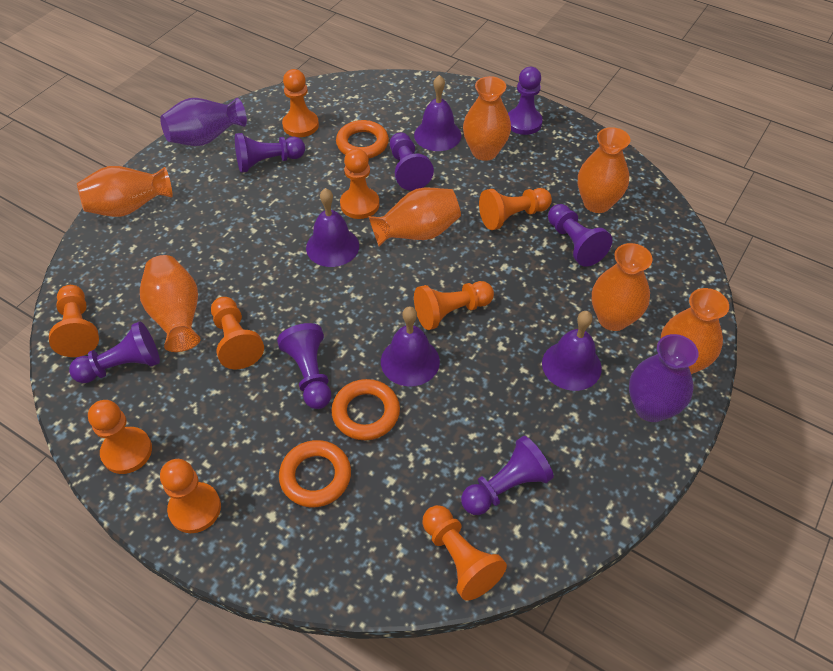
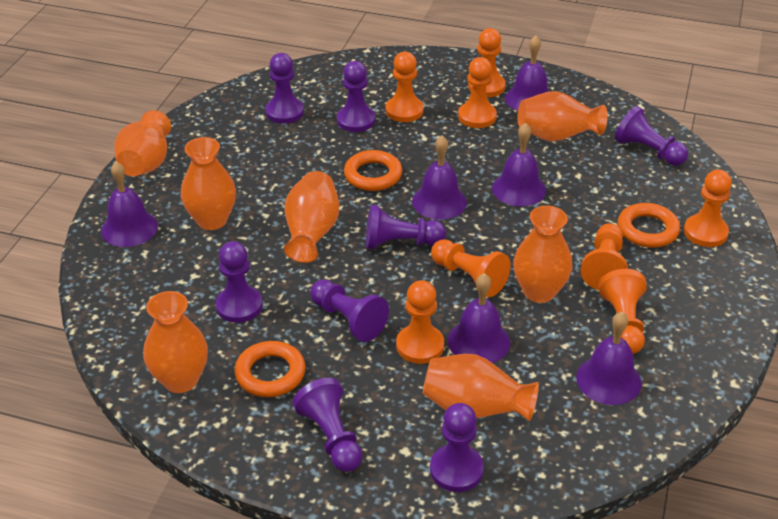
orange pawn: 9 -> 8
purple bell: 4 -> 6
purple pawn: 7 -> 8
purple vase: 2 -> 0

